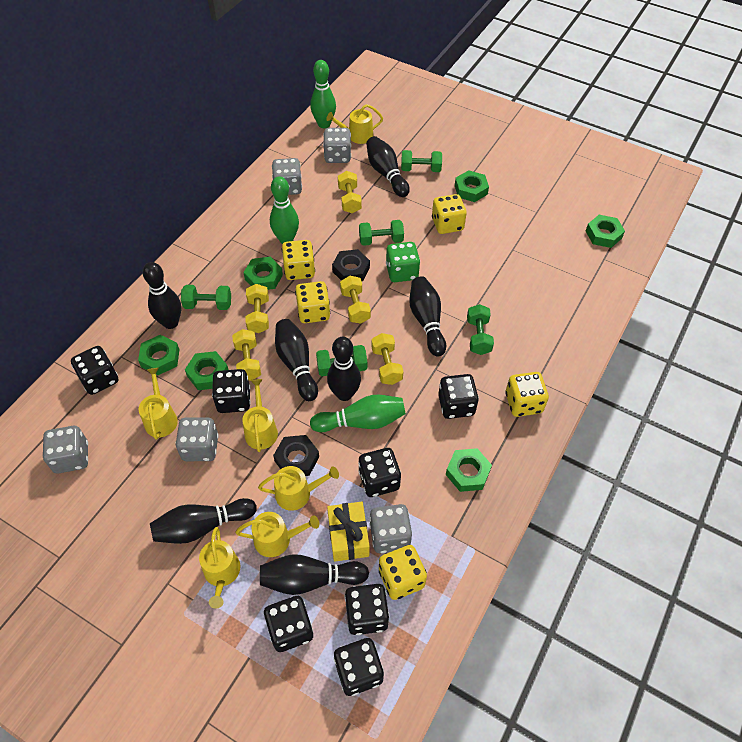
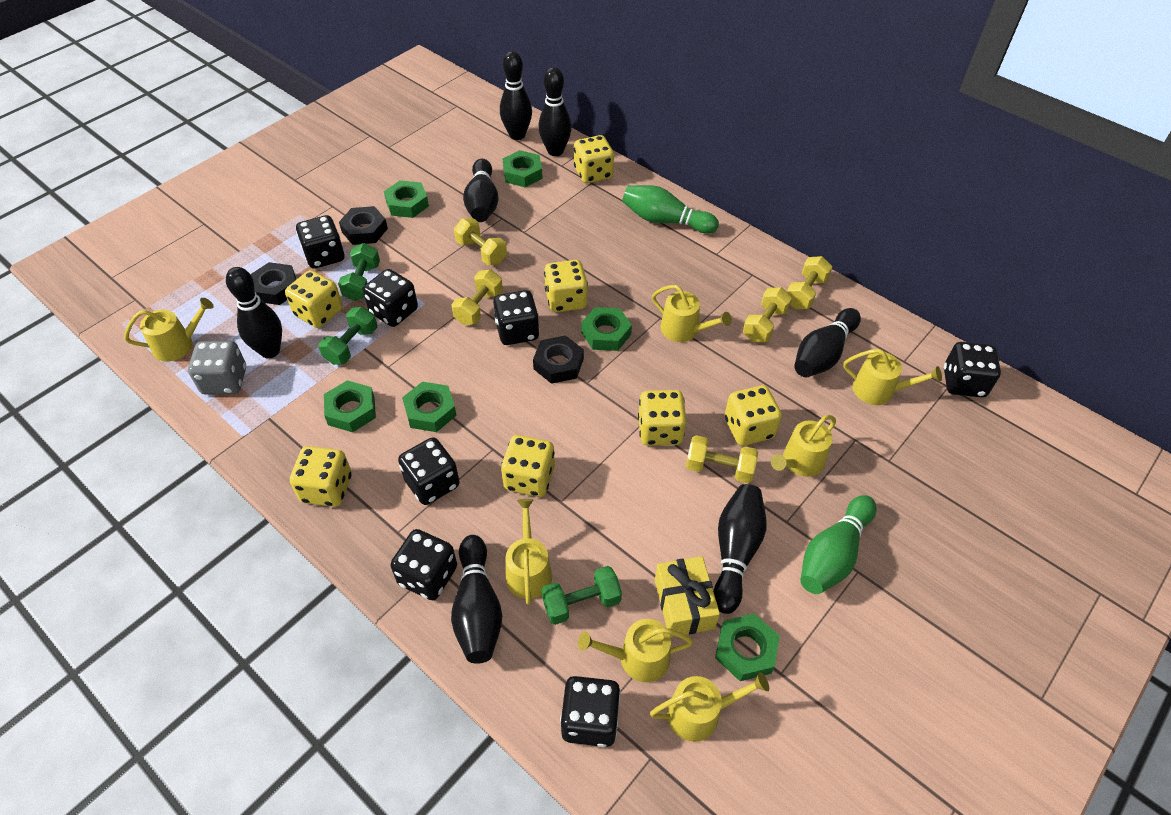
black nut: 2 -> 3
green bowling pin: 3 -> 2
green dice: 1 -> 0
green dumbbell: 5 -> 3
grey dice: 5 -> 1
yellow dice: 5 -> 7
yellow watering can: 6 -> 7

